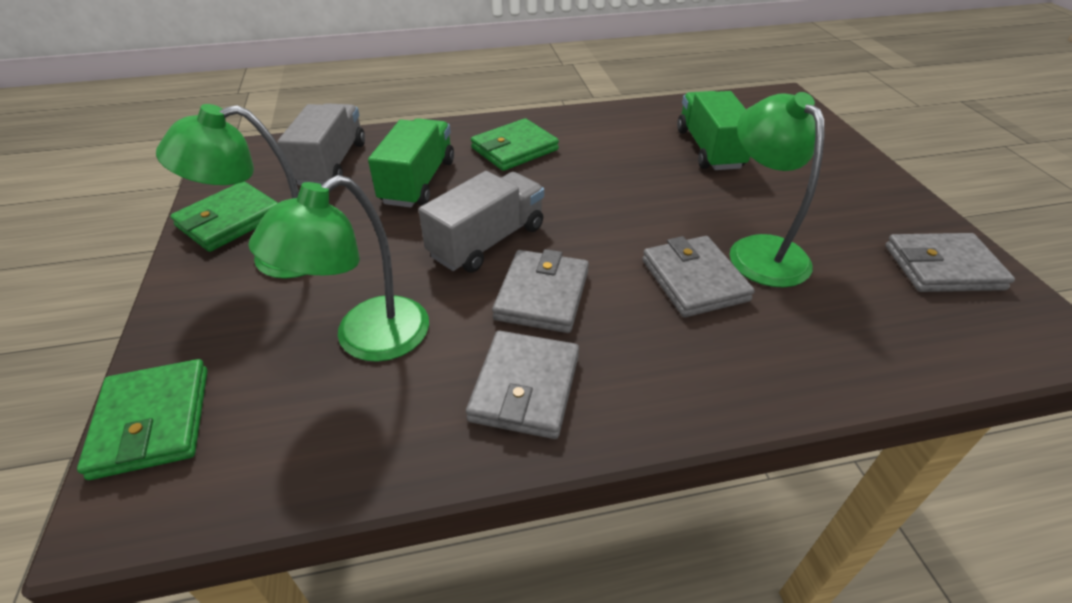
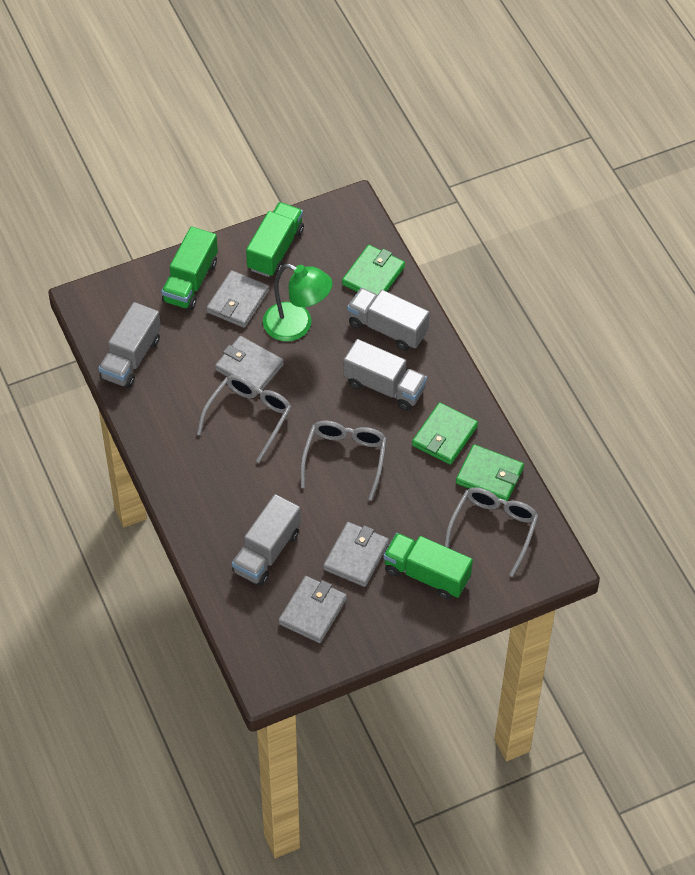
green lamp: 3 -> 1
green truck: 2 -> 3
grey glasses: 0 -> 3
grey truck: 2 -> 4

